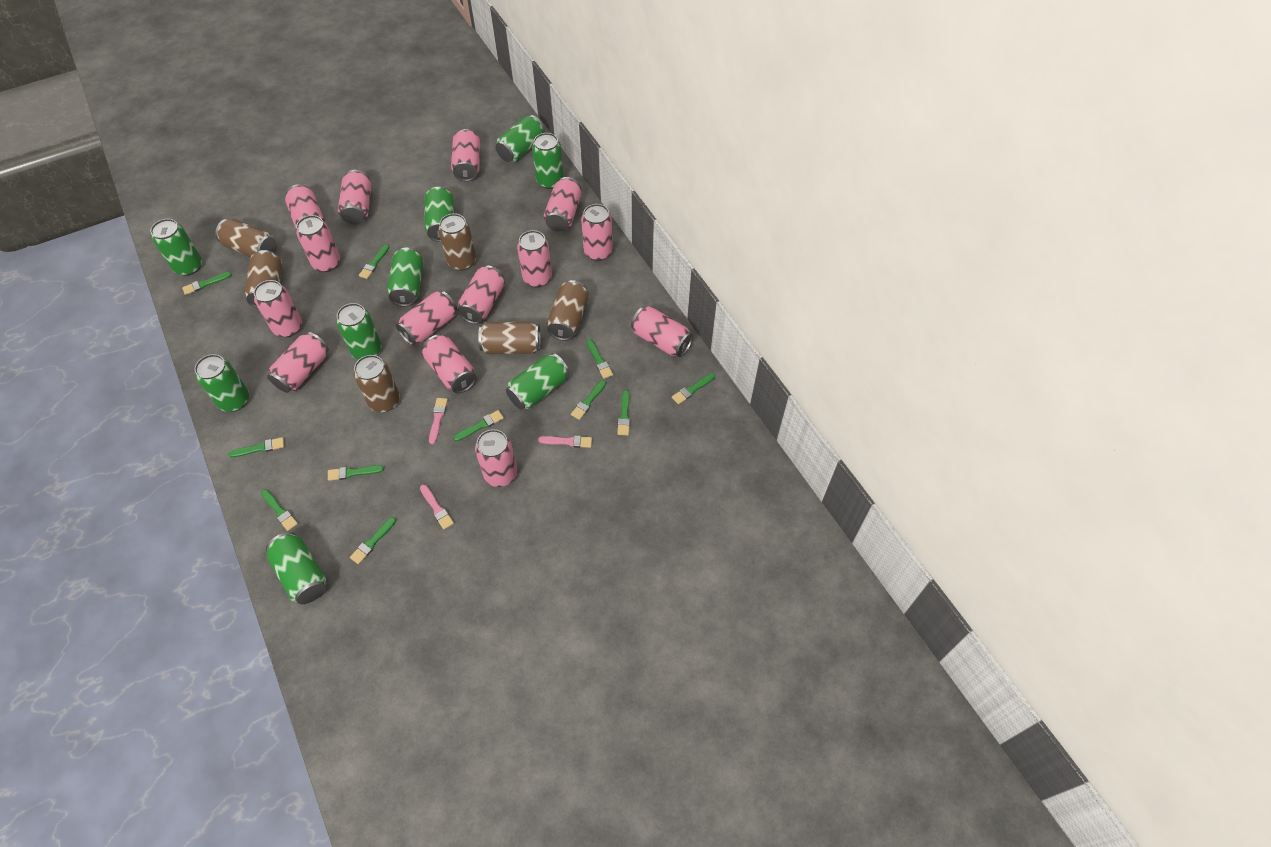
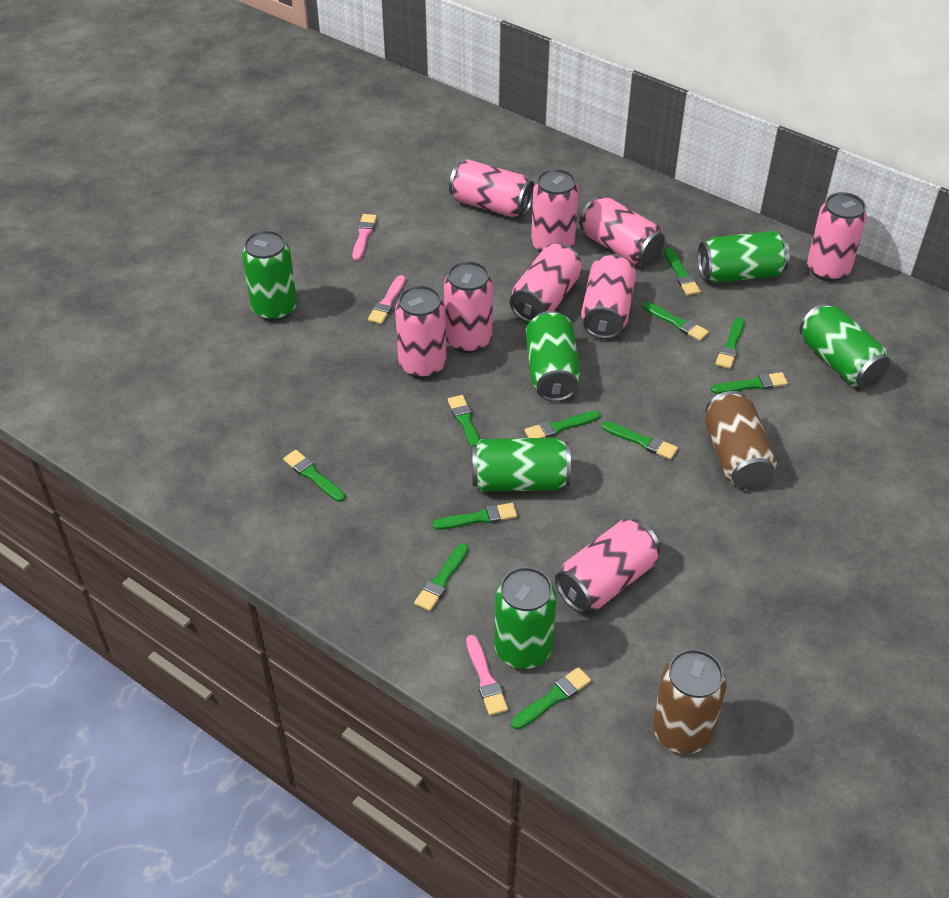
brown can: 6 -> 2
green can: 9 -> 6
pink can: 14 -> 9

